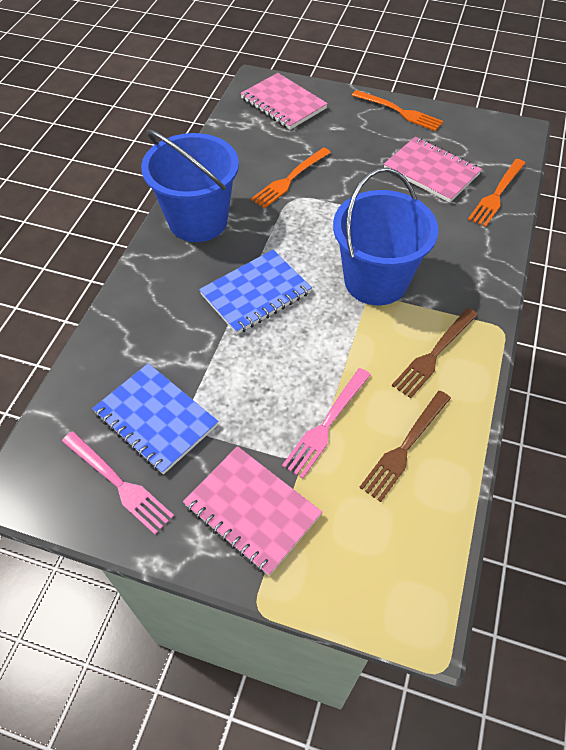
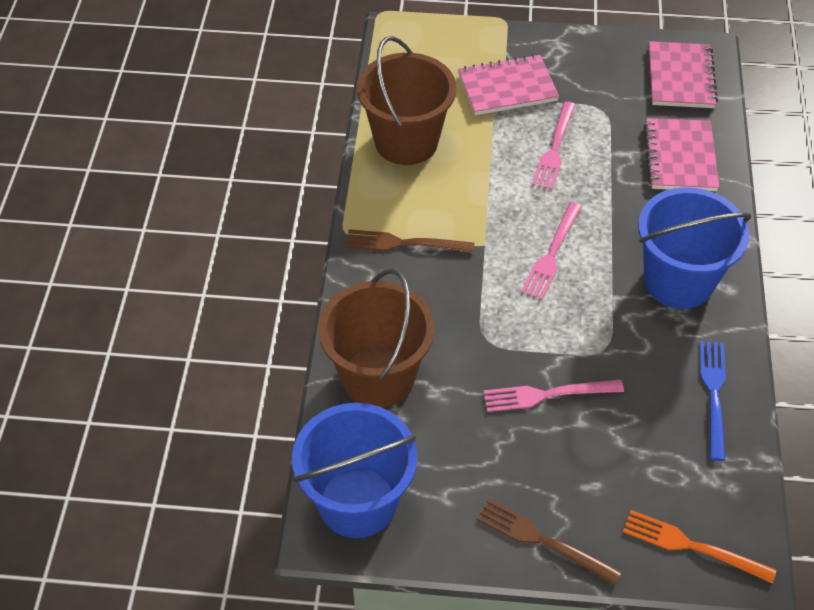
blue fork: 0 -> 1
blue notebook: 2 -> 0
brown bucket: 0 -> 2
orange fork: 3 -> 1
pink fork: 2 -> 3

